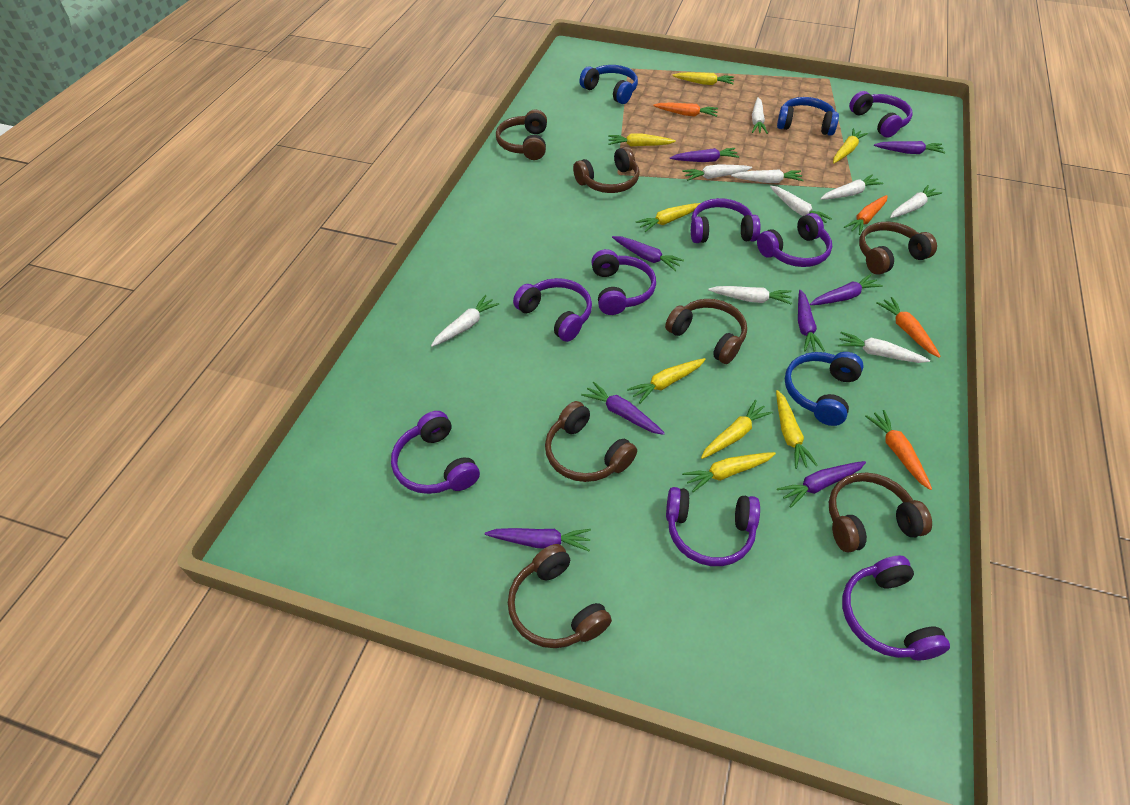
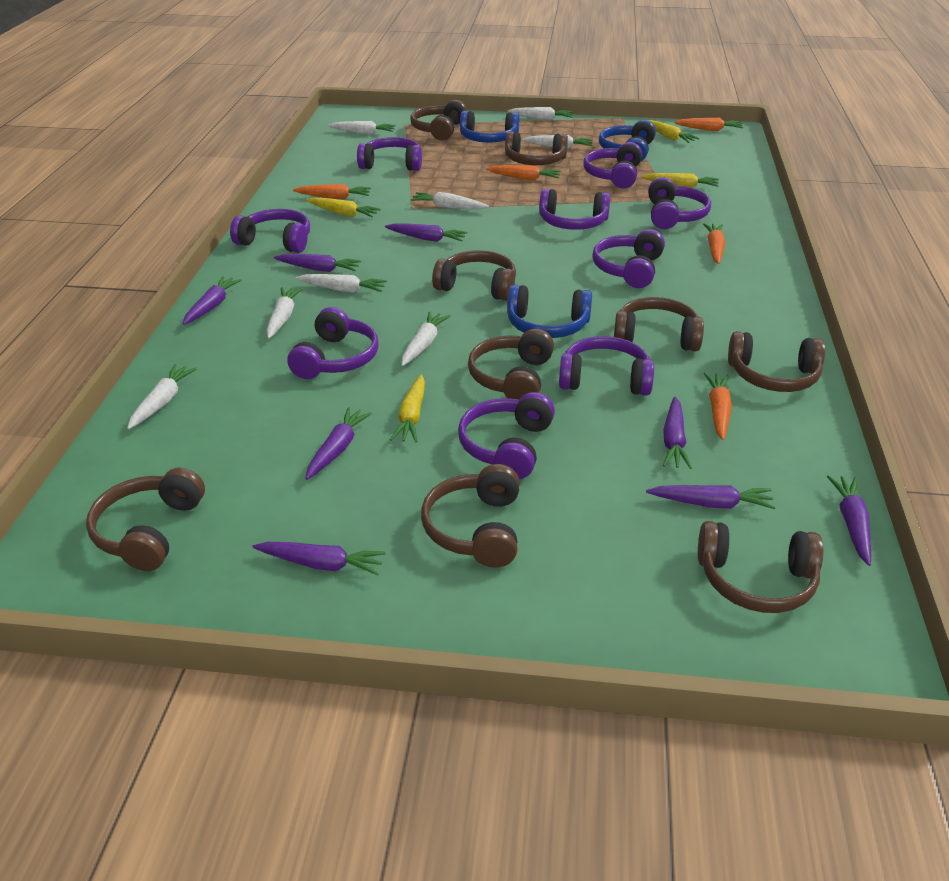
brown headphones: 7 -> 9
orange carrot: 4 -> 5
purple headphones: 8 -> 9
white carrot: 9 -> 8
yellow carrot: 8 -> 4

